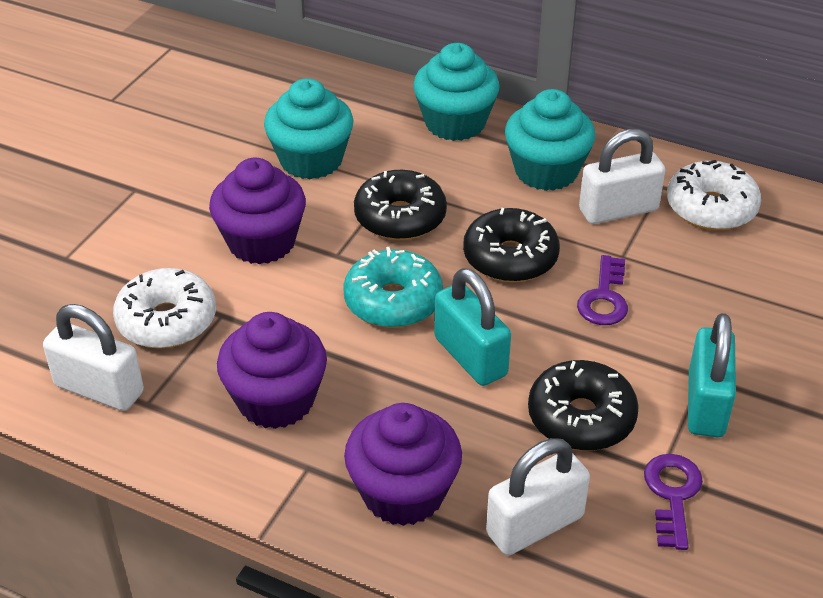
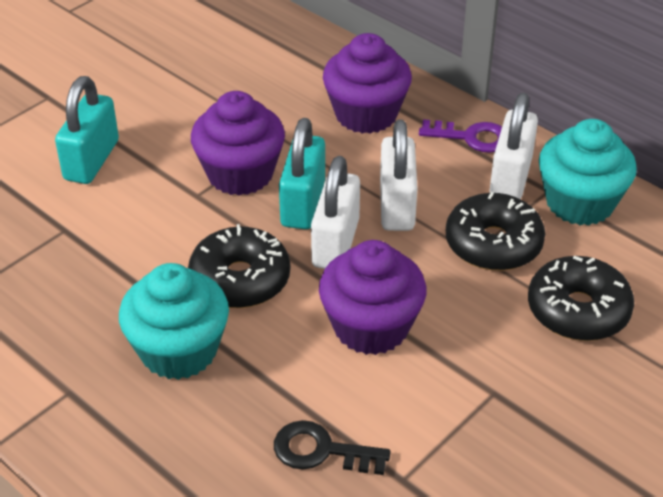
black key: 0 -> 1
purple key: 2 -> 1
turquoise cupcake: 3 -> 2
turquoise donut: 1 -> 0
white donut: 2 -> 0

